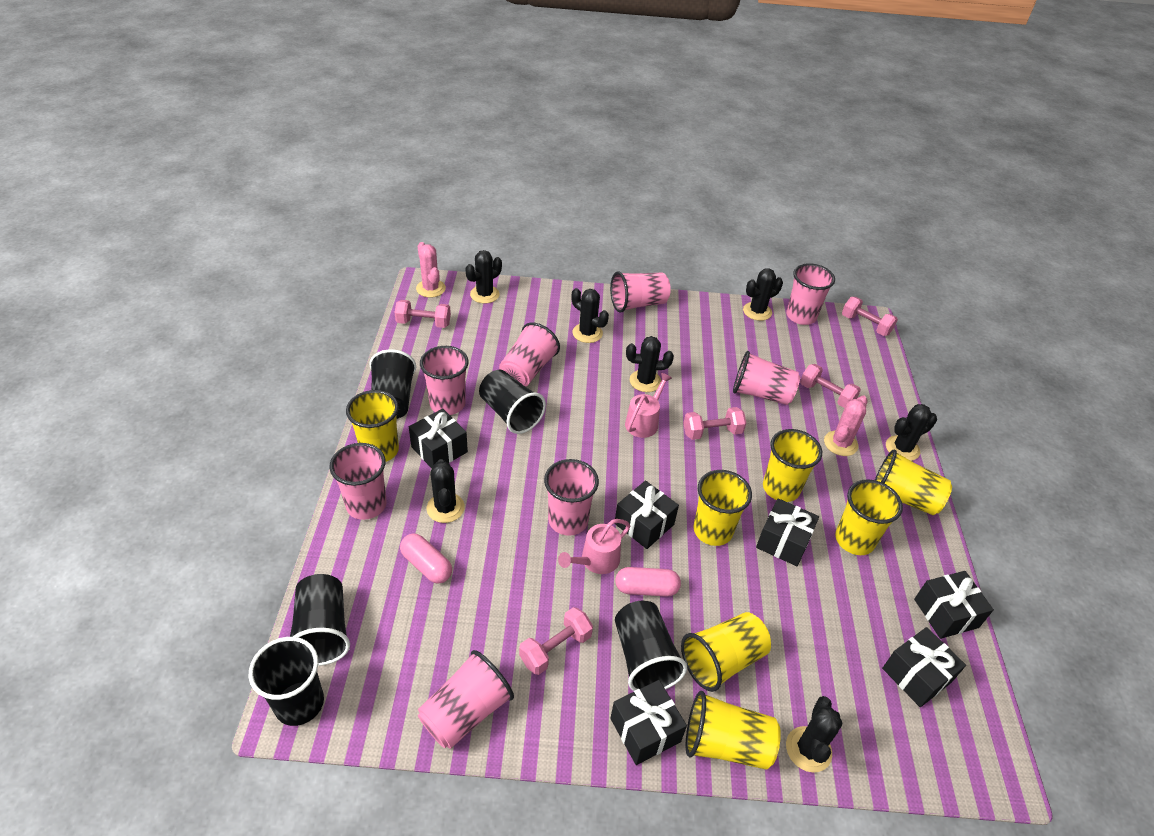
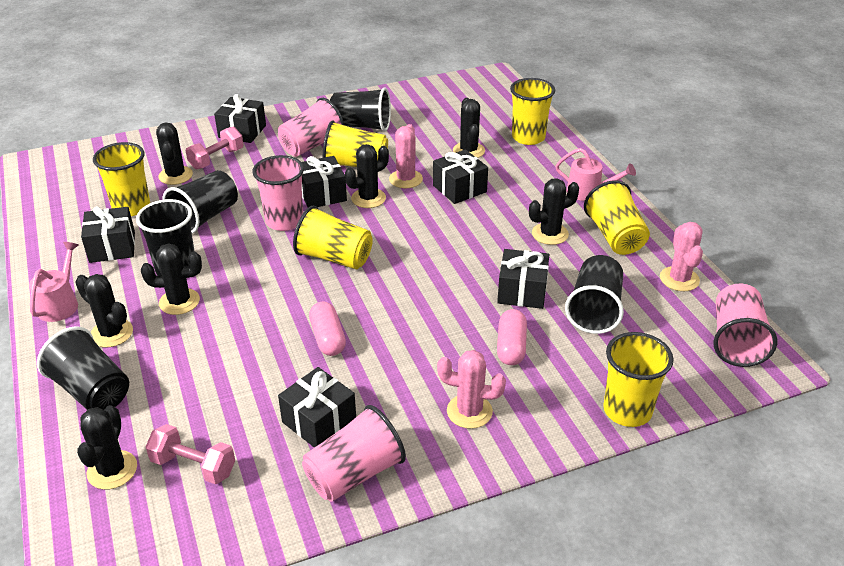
pink cactus: 2 -> 3
pink cup: 8 -> 4
pink dumbbell: 5 -> 2
yellow cup: 7 -> 6

